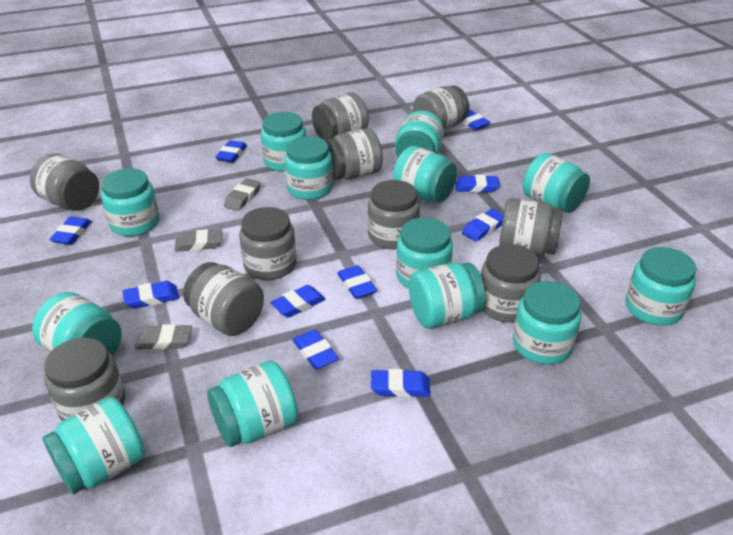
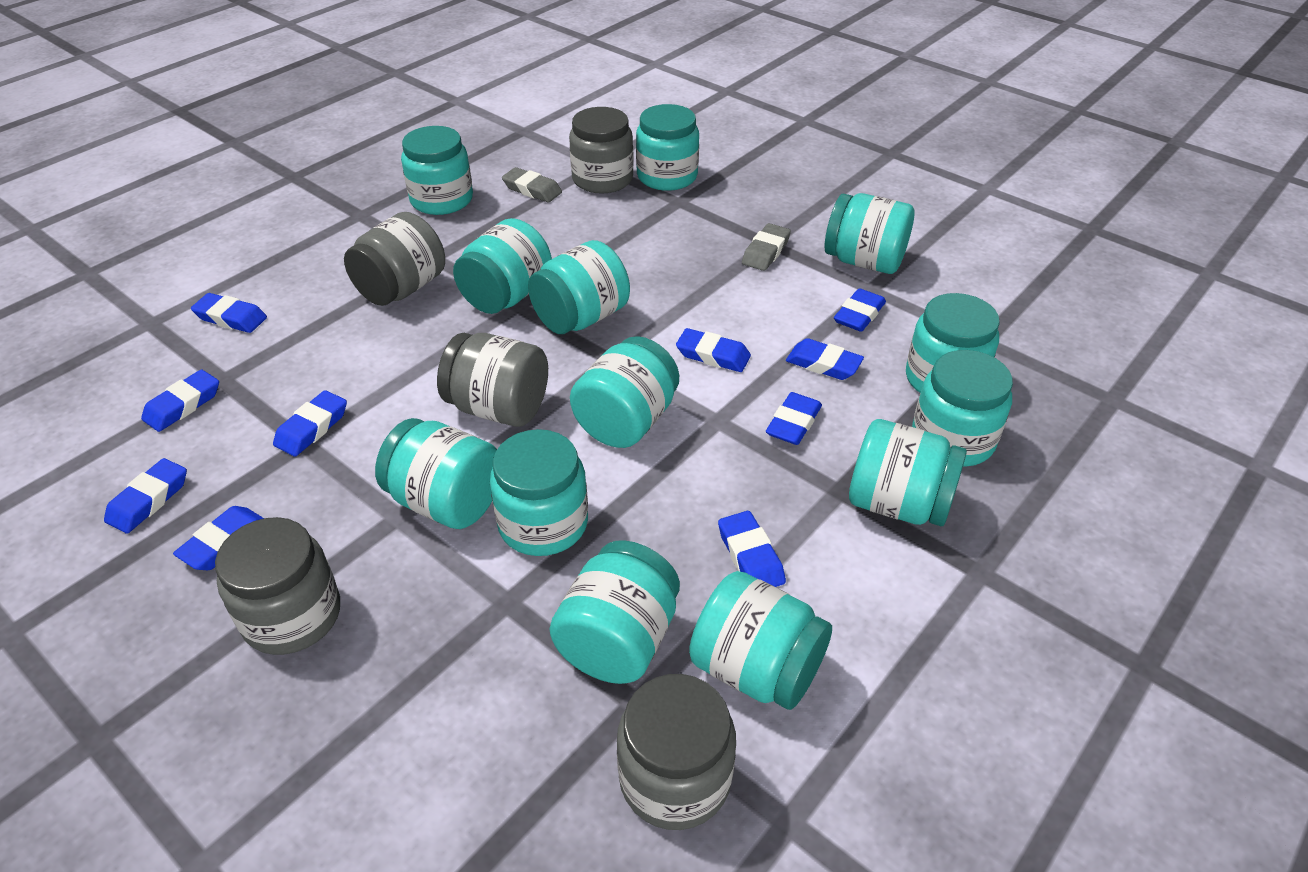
grey eraser: 3 -> 2
grey jar: 10 -> 5

